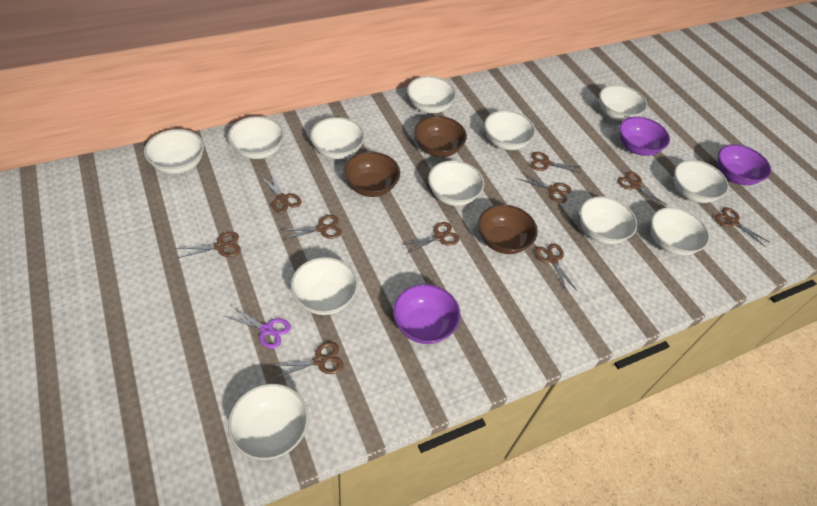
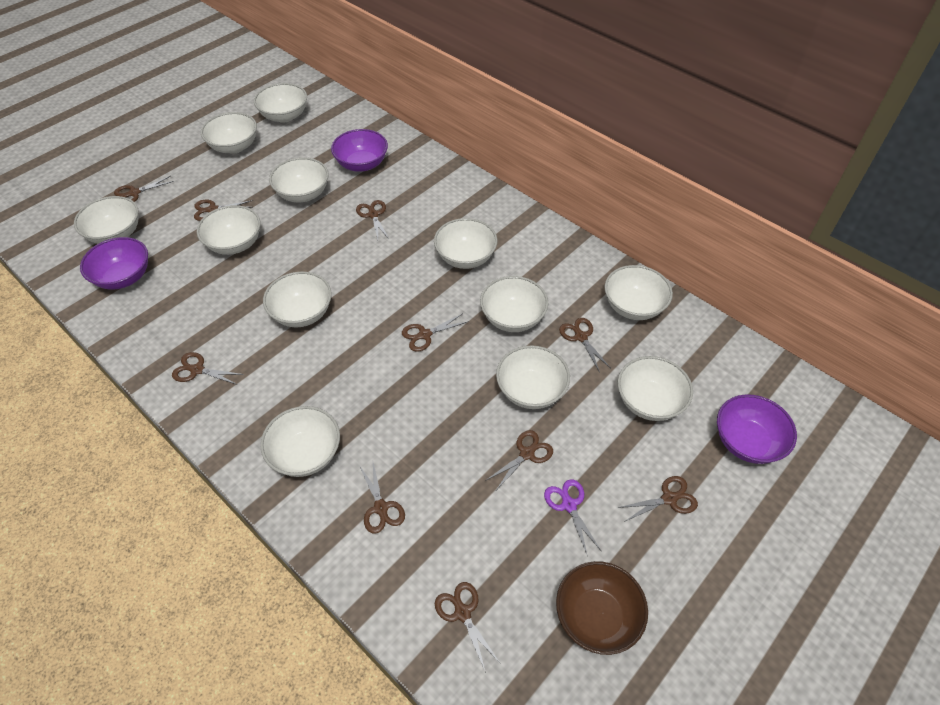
brown bowl: 3 -> 1

